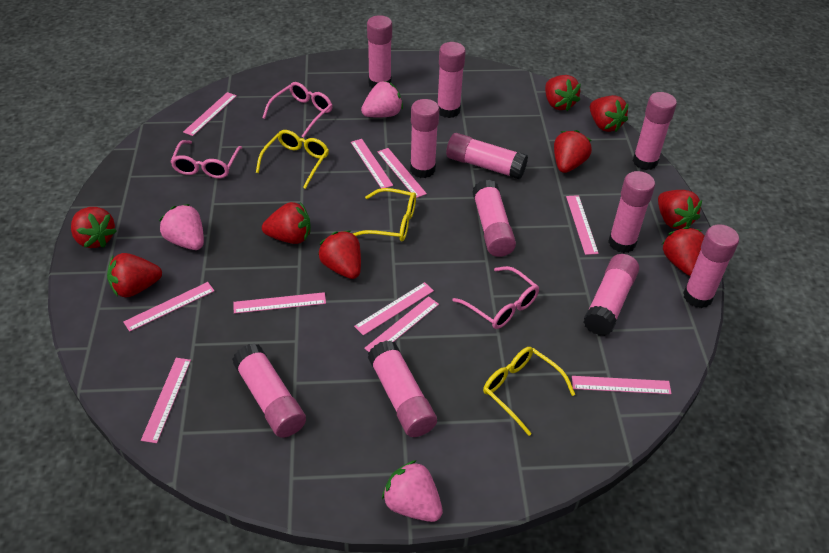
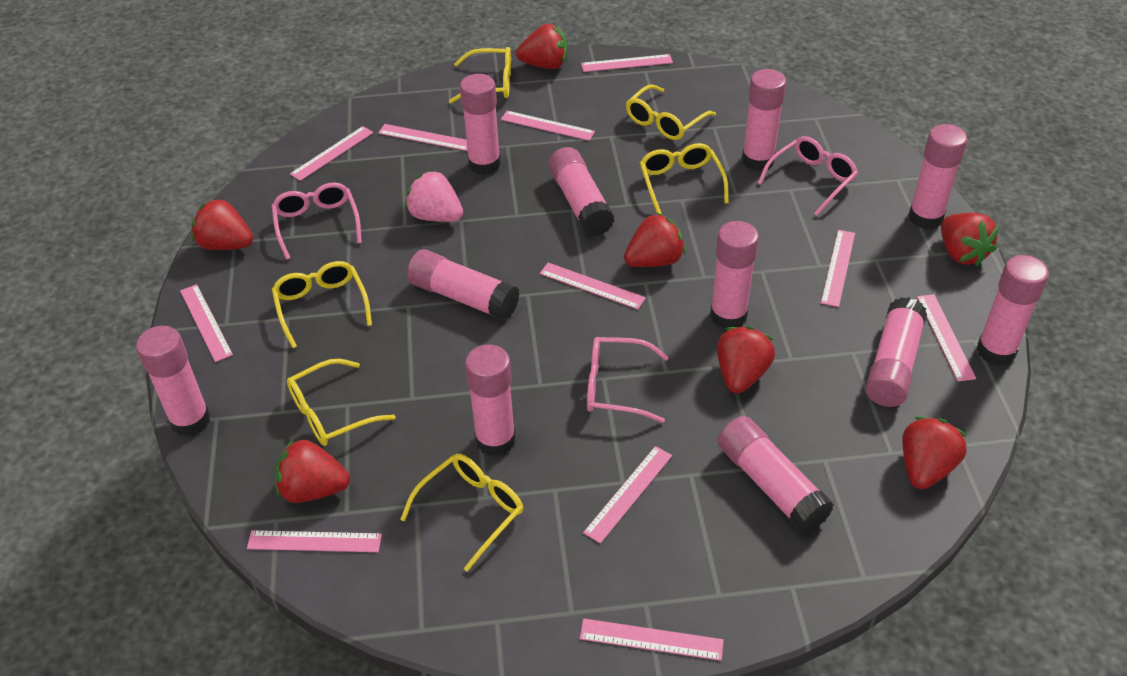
pink ruler: 10 -> 11
pink strawberry: 3 -> 1
red strawberry: 9 -> 7
yellow glasses: 3 -> 6

